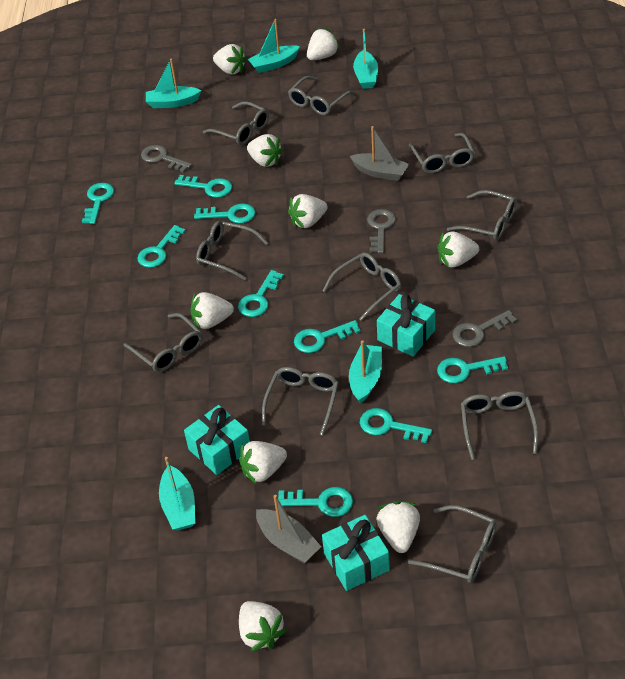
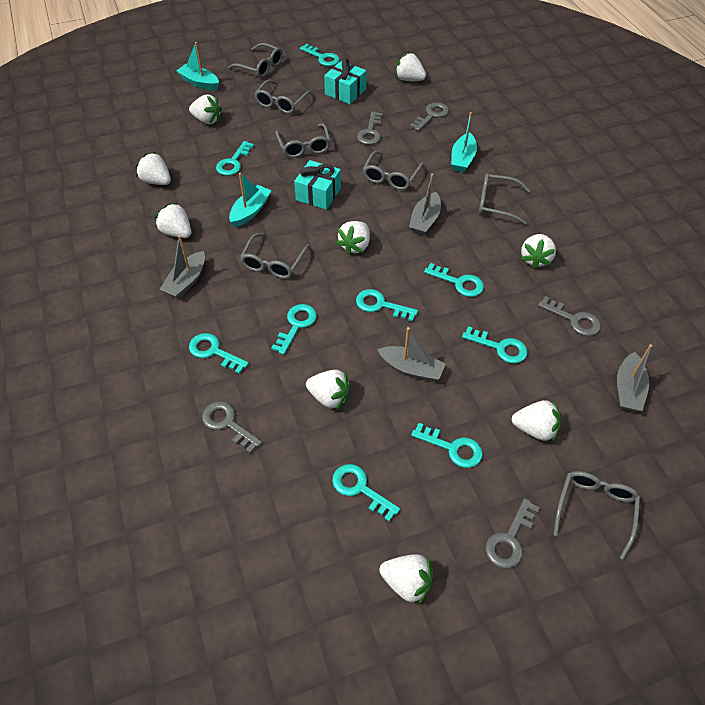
grey boat: 2 -> 4
grey glasses: 10 -> 7
grey key: 3 -> 5
turquoise boat: 5 -> 3
turquoise gift: 3 -> 2

